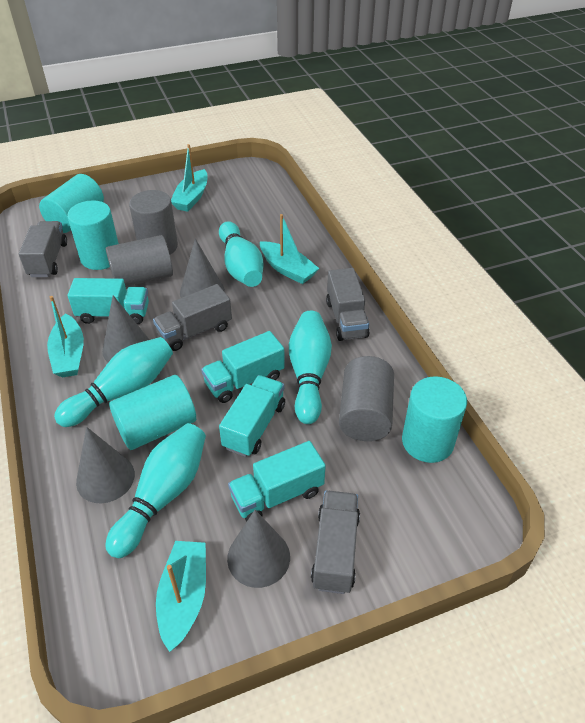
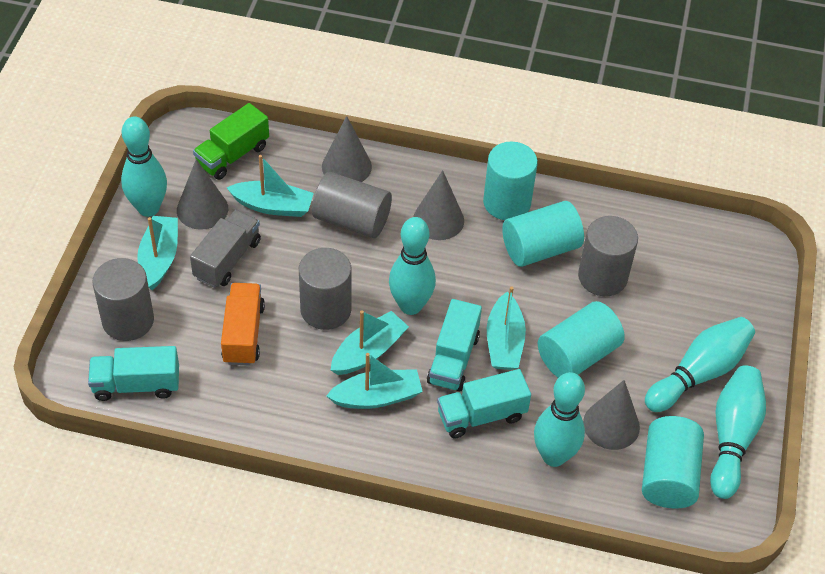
green truck: 0 -> 1
grey cylinder: 3 -> 4
grey truck: 4 -> 1
orange truck: 0 -> 1
turquoise boat: 4 -> 5
turquoise bowling pin: 4 -> 5
turquoise truck: 4 -> 3

